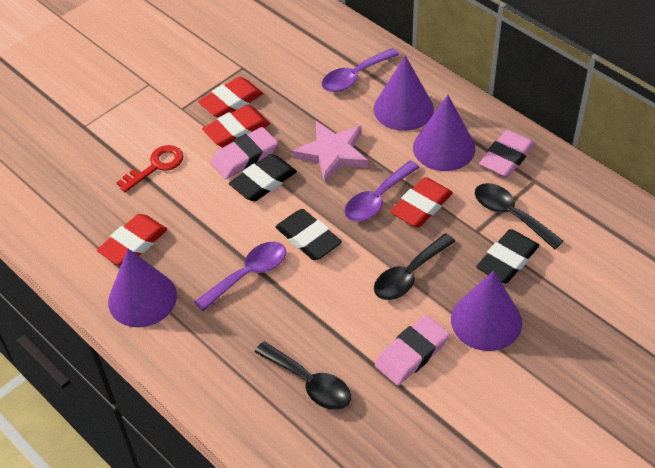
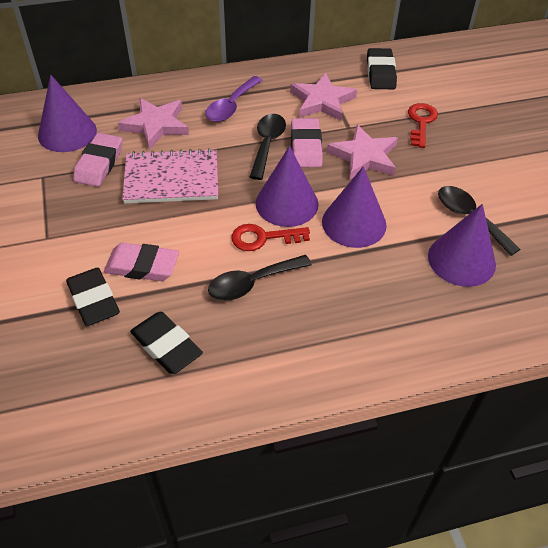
pink notebook: 0 -> 1
pink star: 1 -> 3
purple spoon: 3 -> 1
red eraser: 4 -> 0
red key: 1 -> 2

